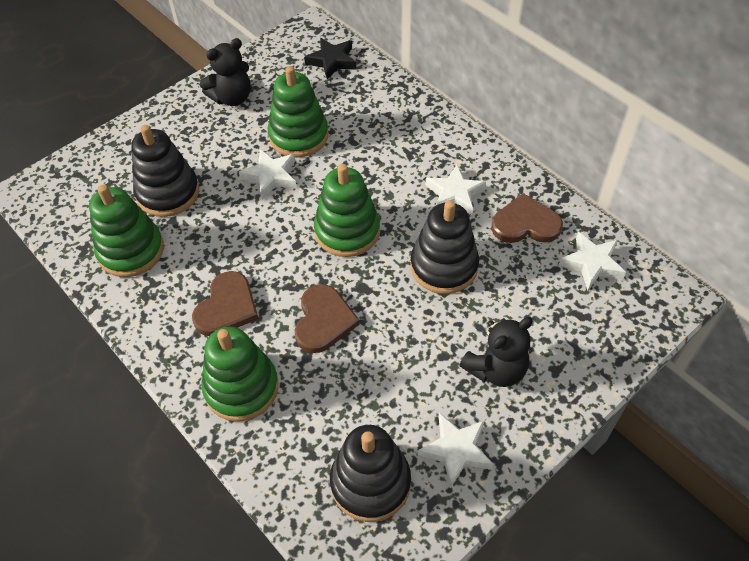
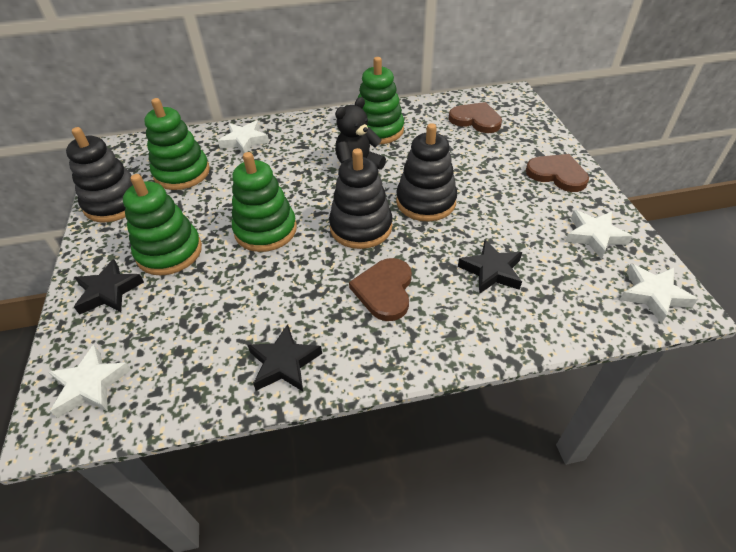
black star: 1 -> 3
black teddy bear: 2 -> 1

